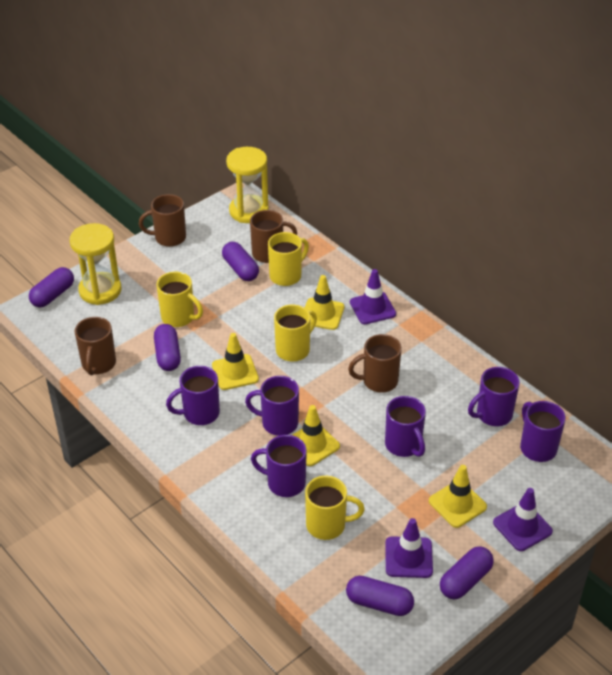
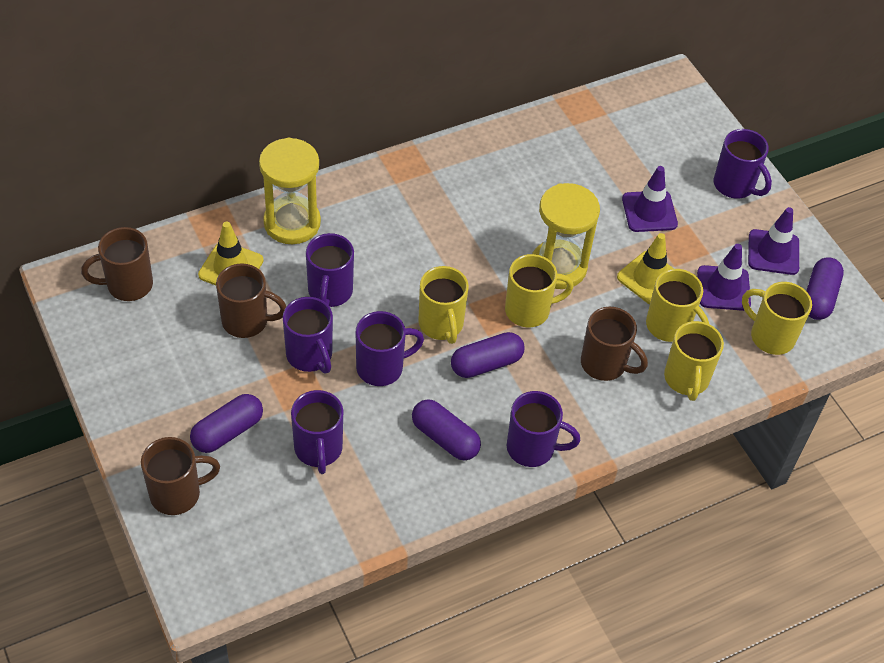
purple capsule: 5 -> 4
yellow mug: 4 -> 5
yellow traffic cone: 4 -> 2

